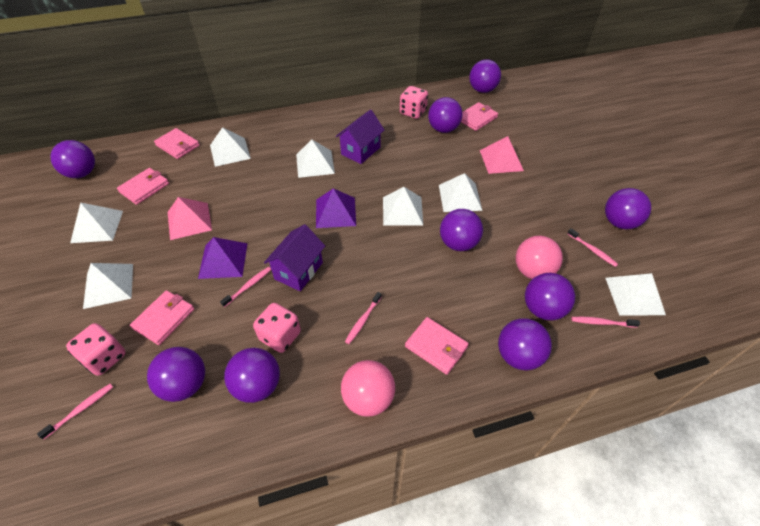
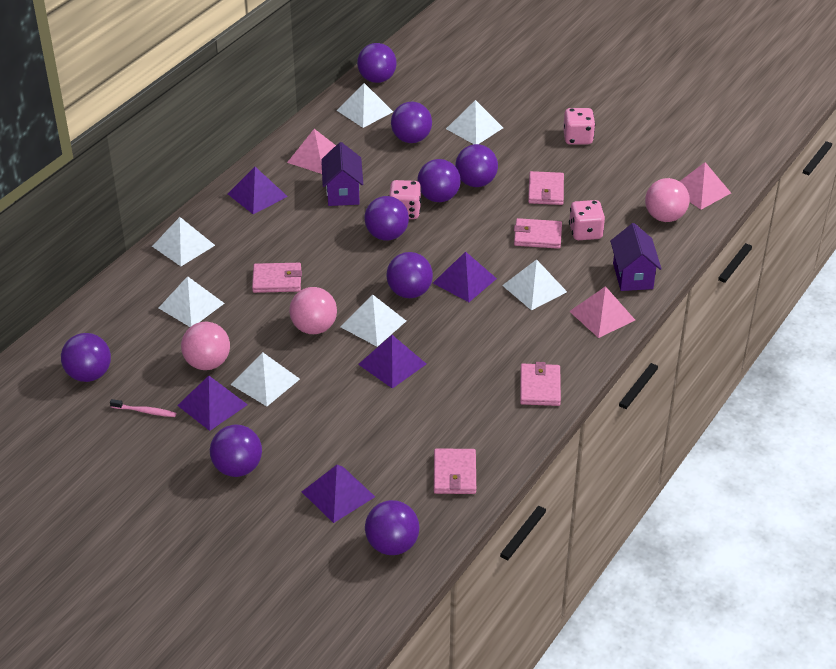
pink ball: 2 -> 3
pink pyramid: 2 -> 3
pink toothbrush: 5 -> 1
purple pyramid: 2 -> 5

